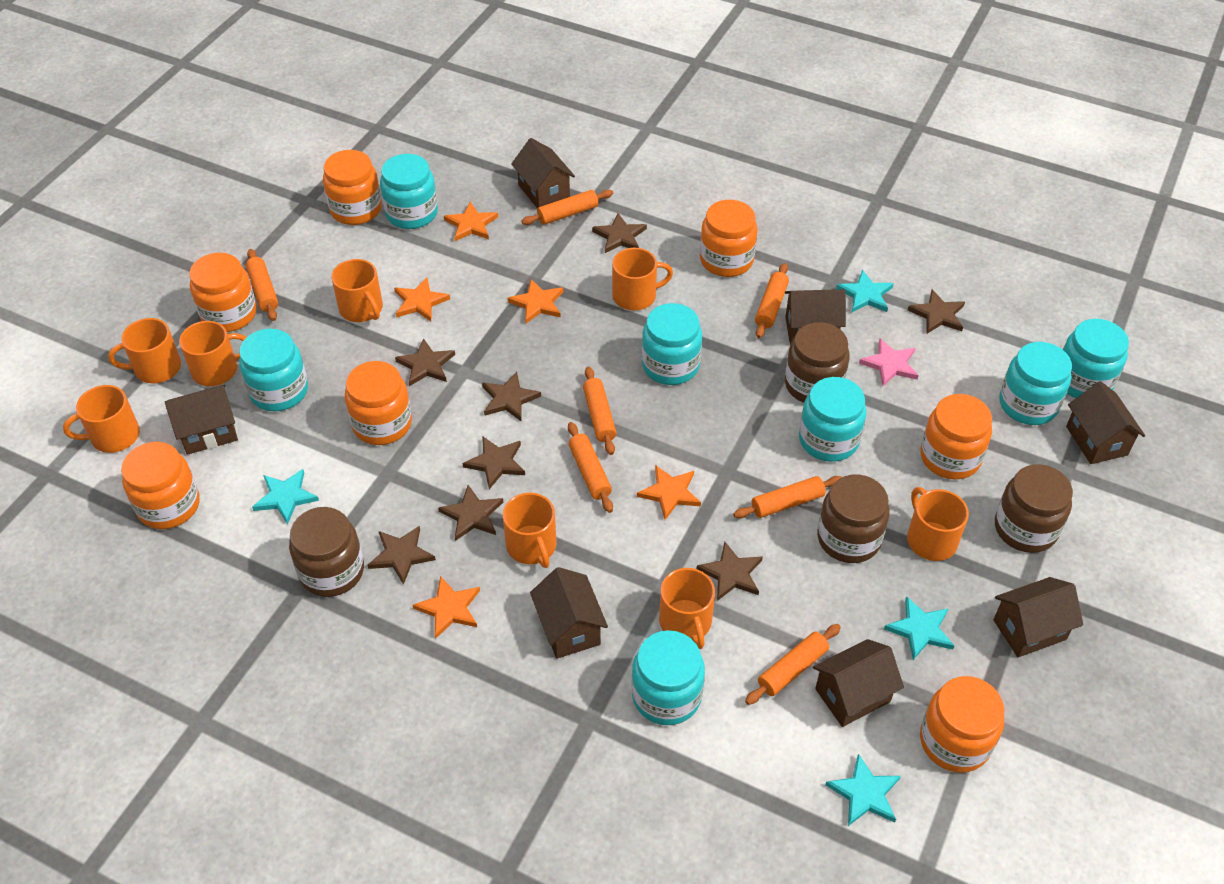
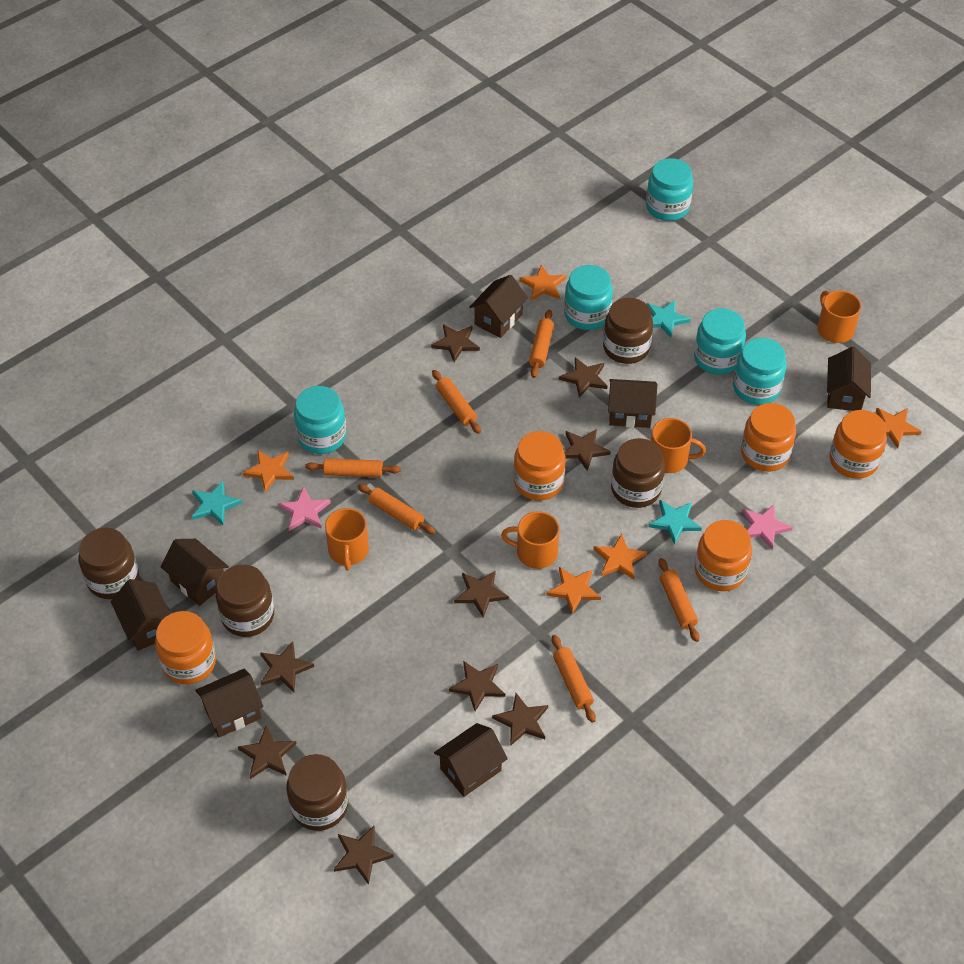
brown jar: 4 -> 5
brown star: 8 -> 9
orange jar: 7 -> 5
orange mug: 8 -> 4
orange rolling pin: 7 -> 6
pink star: 1 -> 2
turquoise jar: 7 -> 5
turquoise star: 4 -> 3

